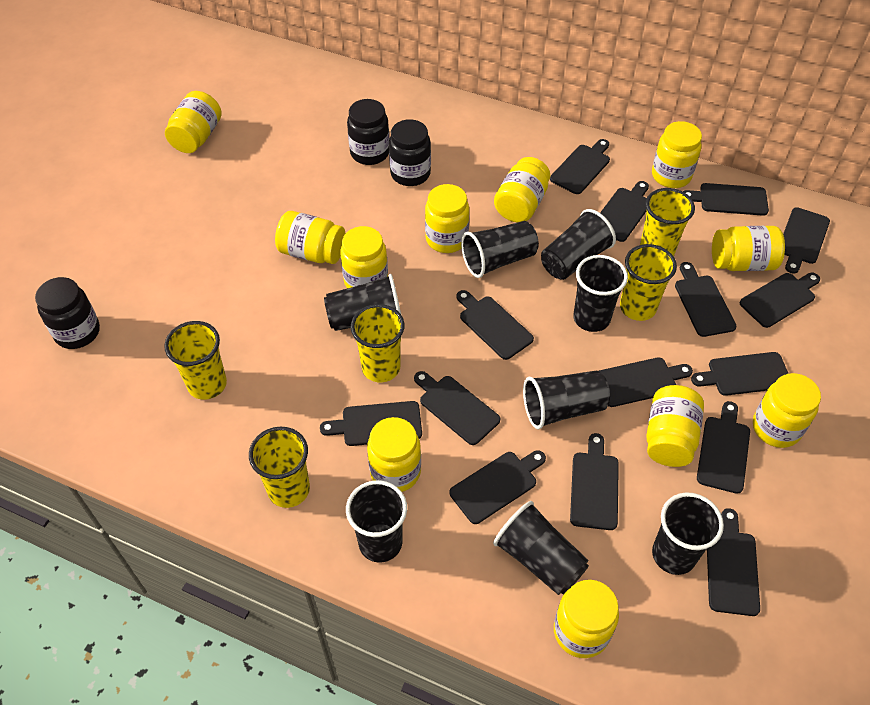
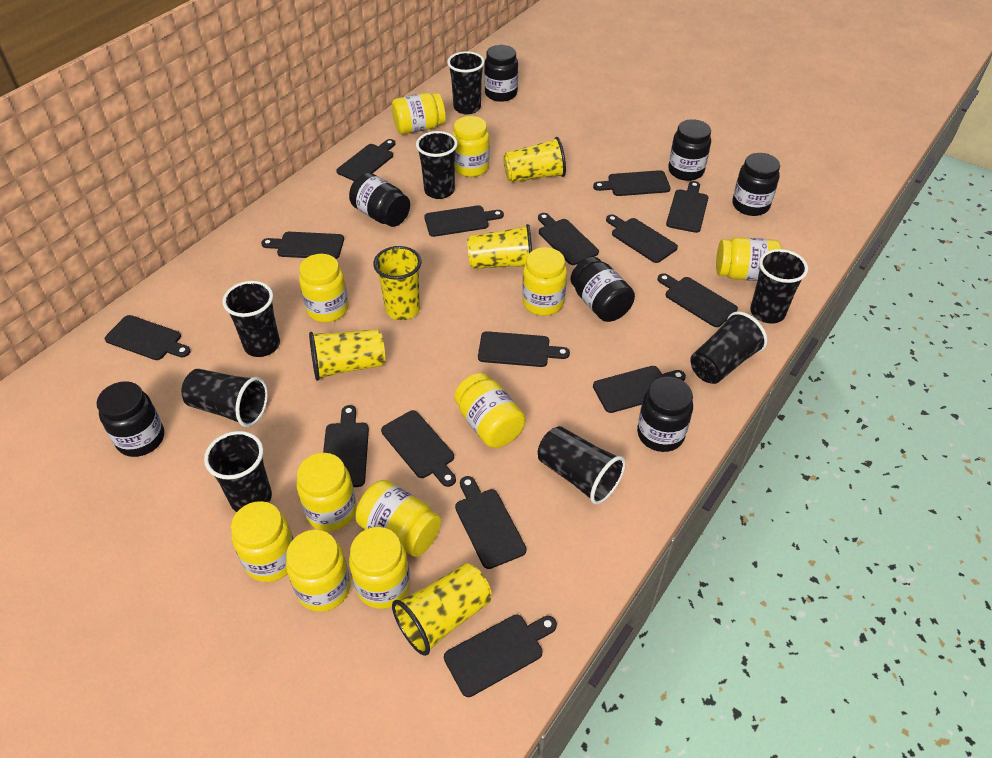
black jar: 3 -> 7

